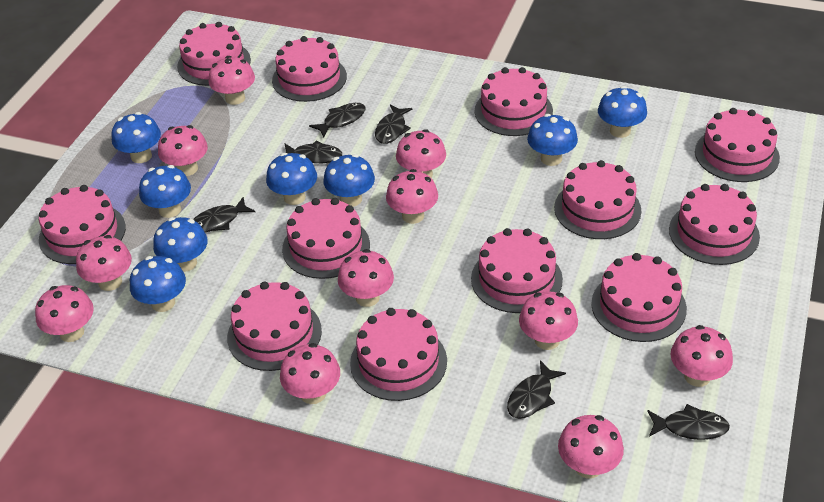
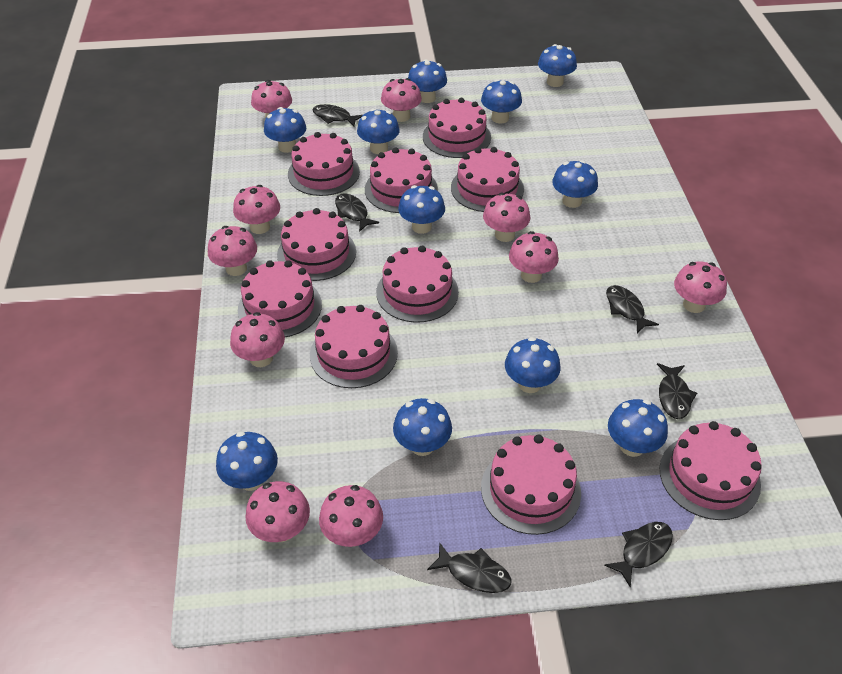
blue mushroom: 8 -> 11
pink cake: 12 -> 10
pink mushroom: 11 -> 10

